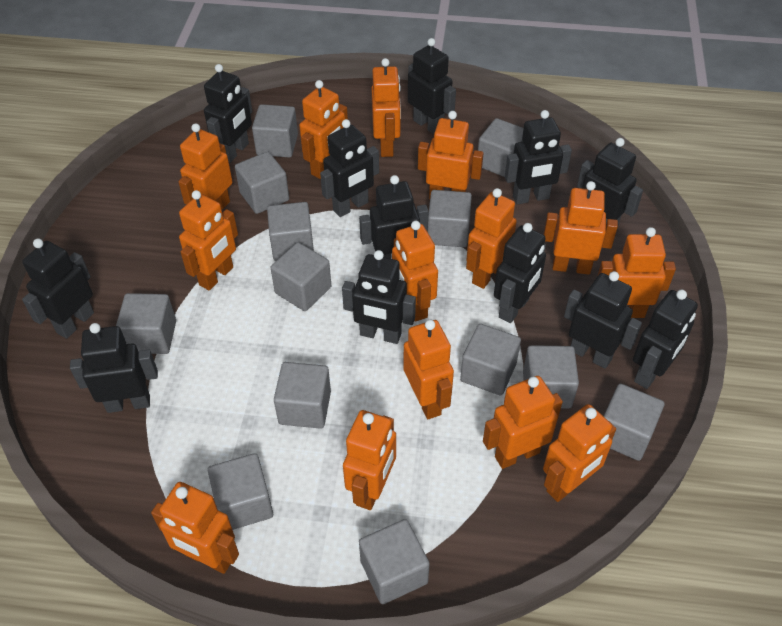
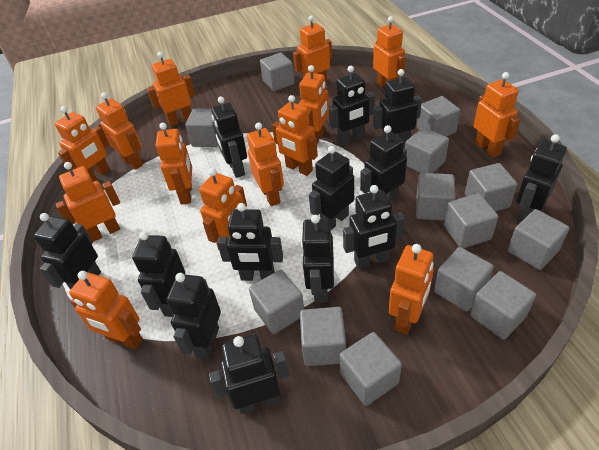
black robot: 12 -> 13

